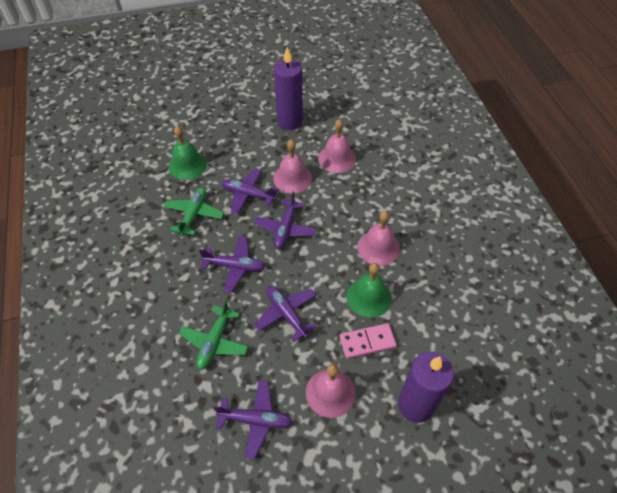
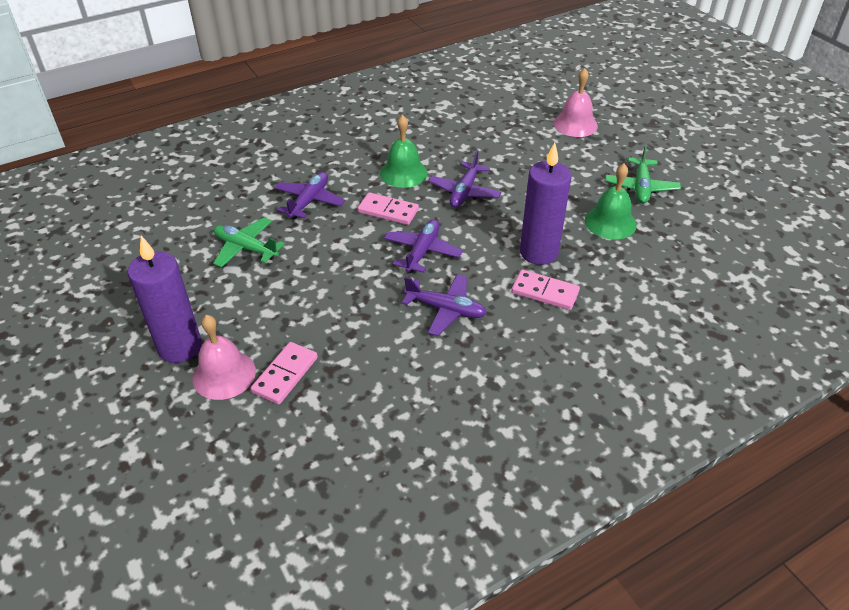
pink bell: 4 -> 2
pink domino: 1 -> 3
purple plane: 5 -> 4

